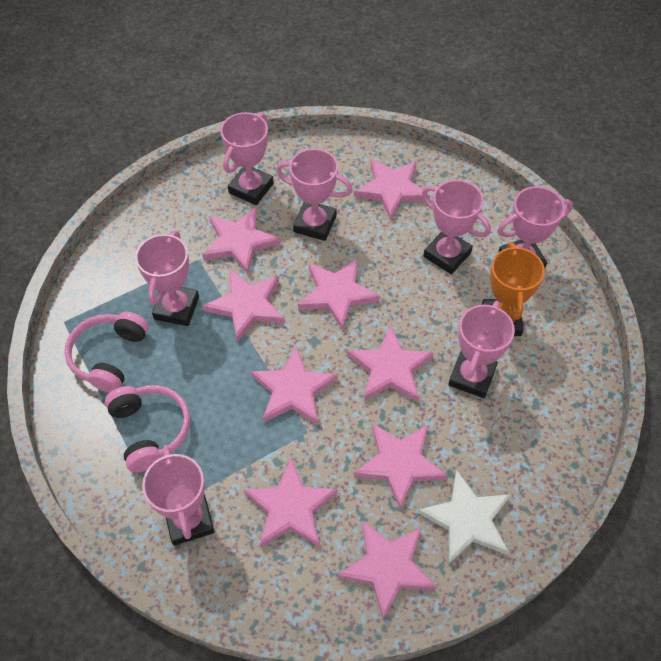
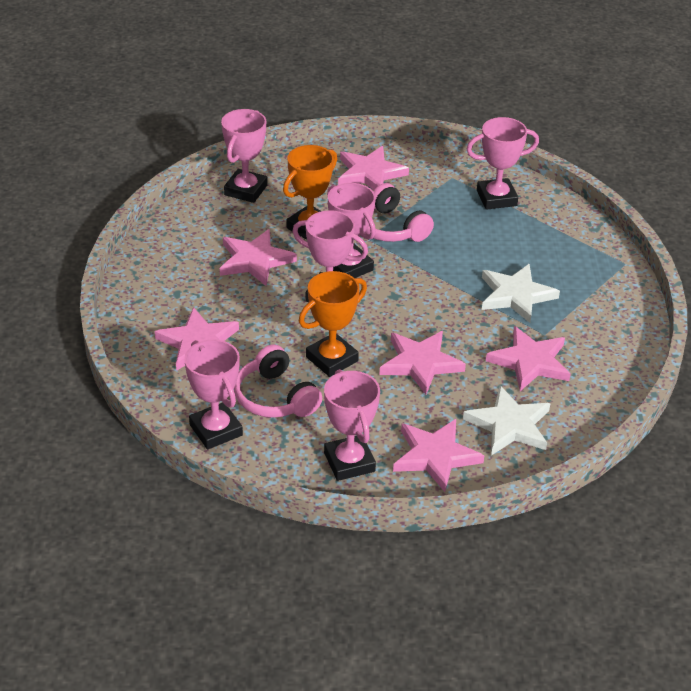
orange trophy: 1 -> 2
pink star: 9 -> 6
pink trophy: 7 -> 6
white star: 1 -> 2

